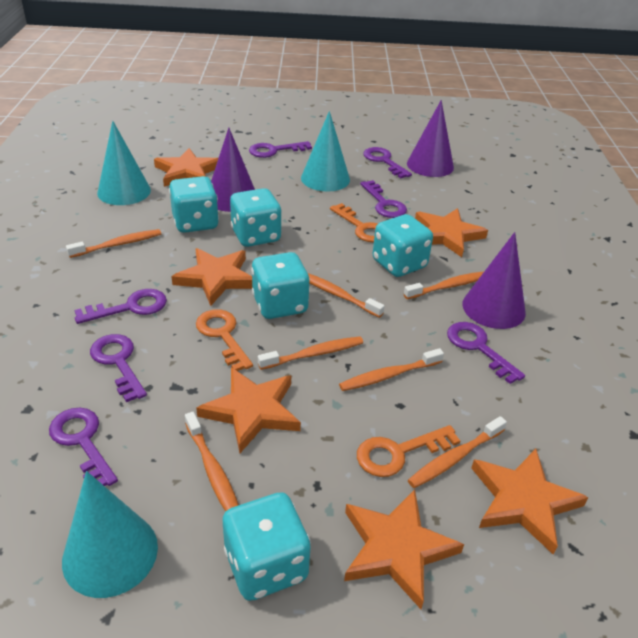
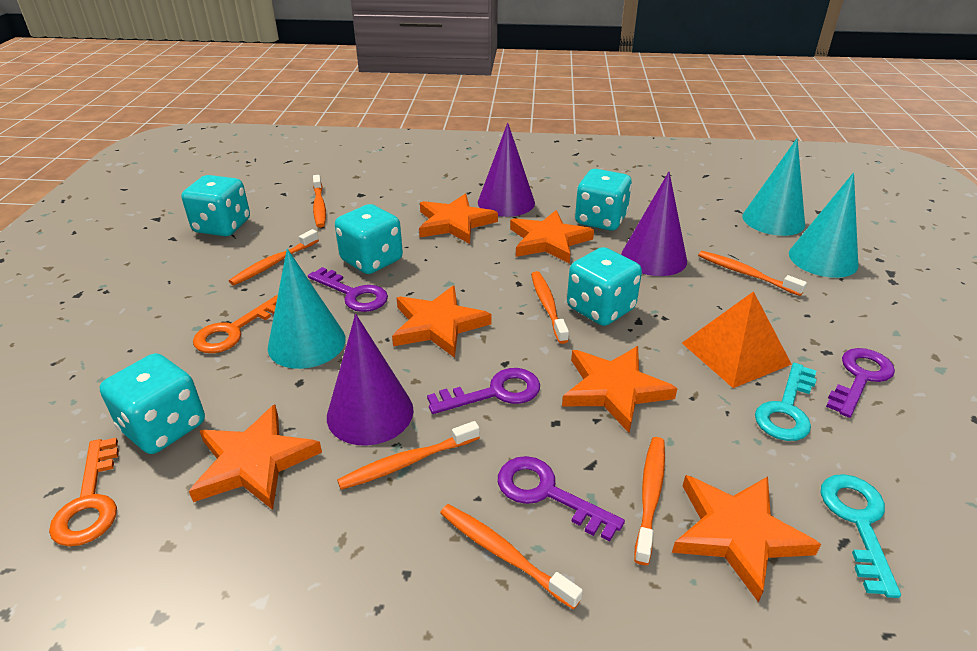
orange key: 3 -> 2
orange pyramid: 0 -> 1
purple key: 7 -> 4
turquoise key: 0 -> 2

